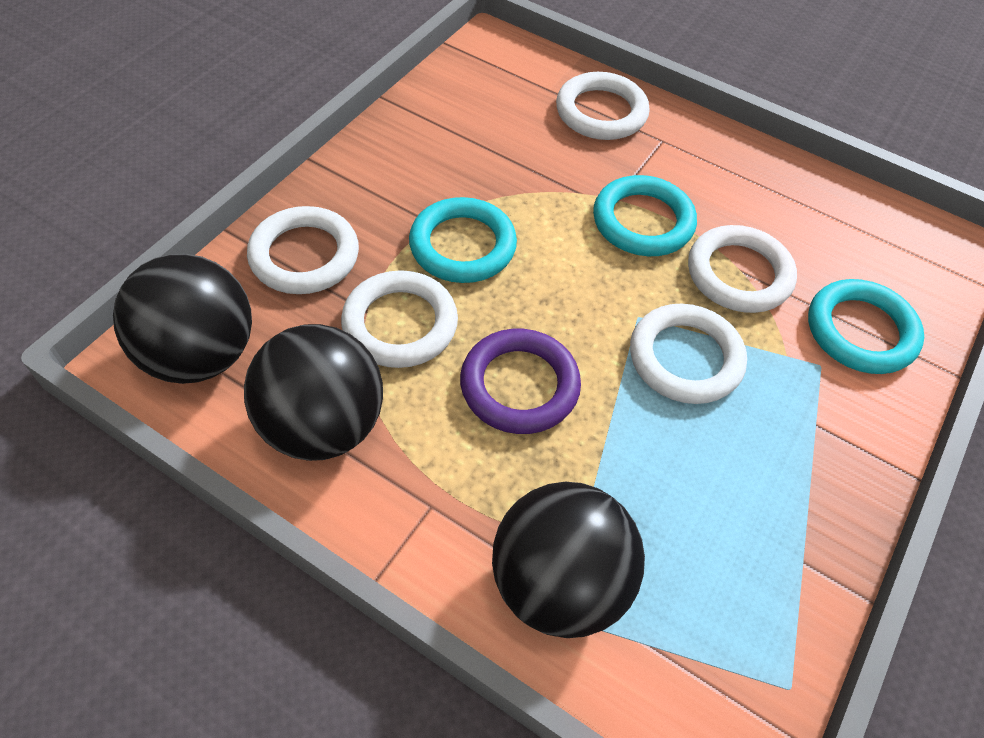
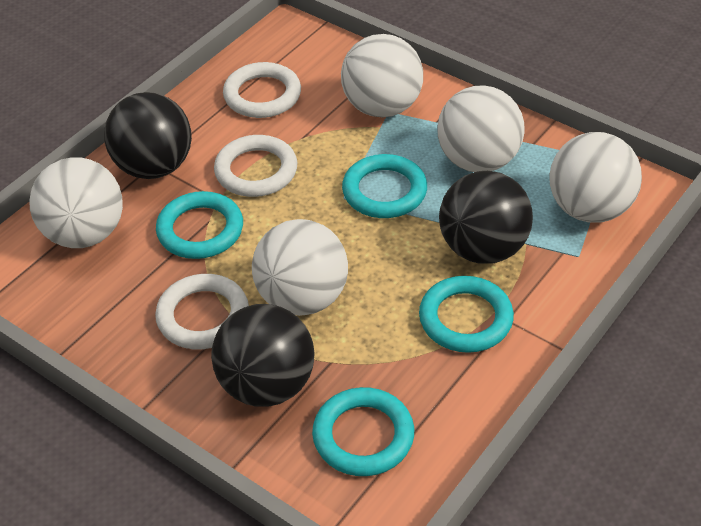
purple ring: 1 -> 0
turquoise ring: 3 -> 4
white ball: 0 -> 5
white ring: 5 -> 3

